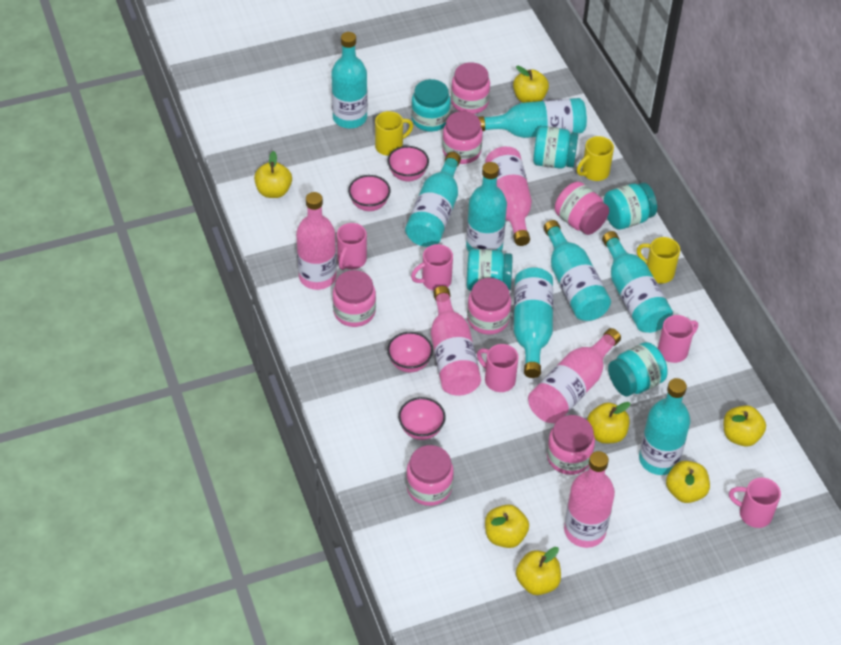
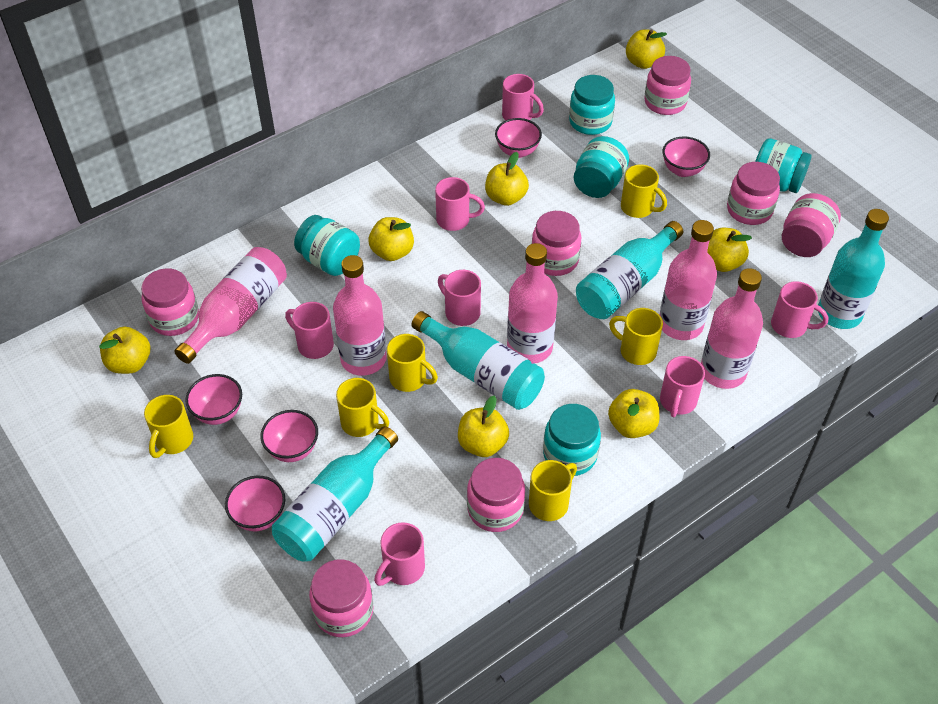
pink bowl: 4 -> 5
pink mug: 5 -> 7
turquoise bottle: 8 -> 4
yellow mug: 3 -> 6

